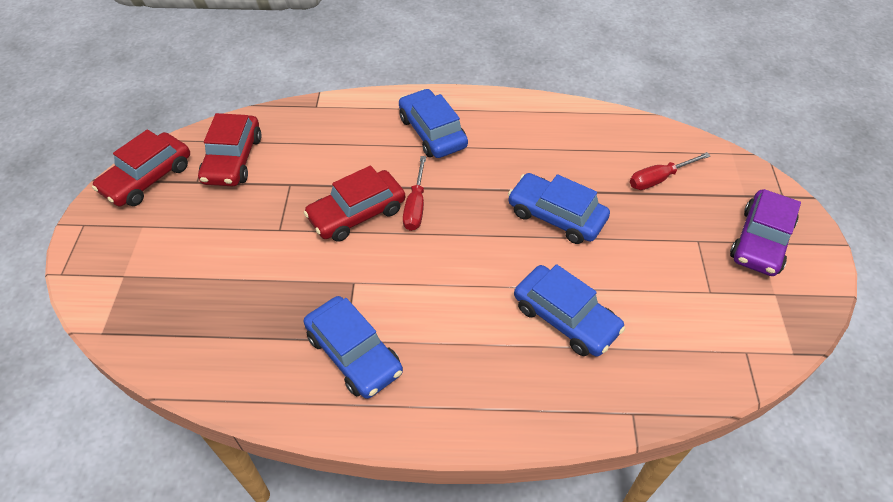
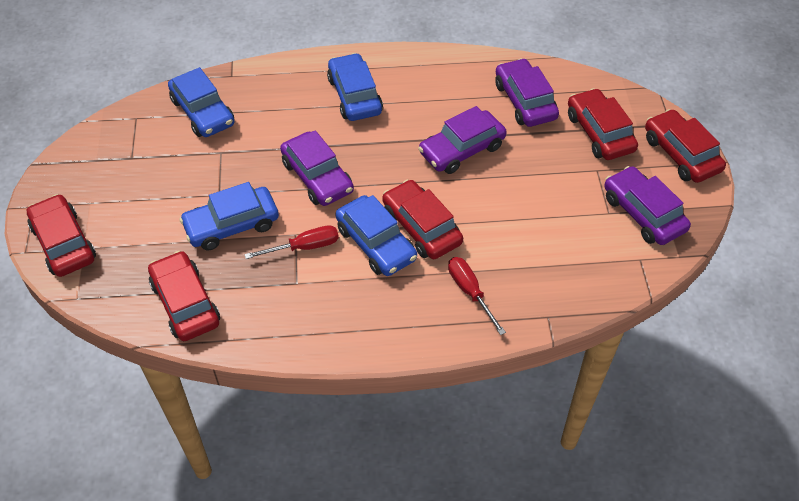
purple car: 1 -> 4
red car: 3 -> 5

